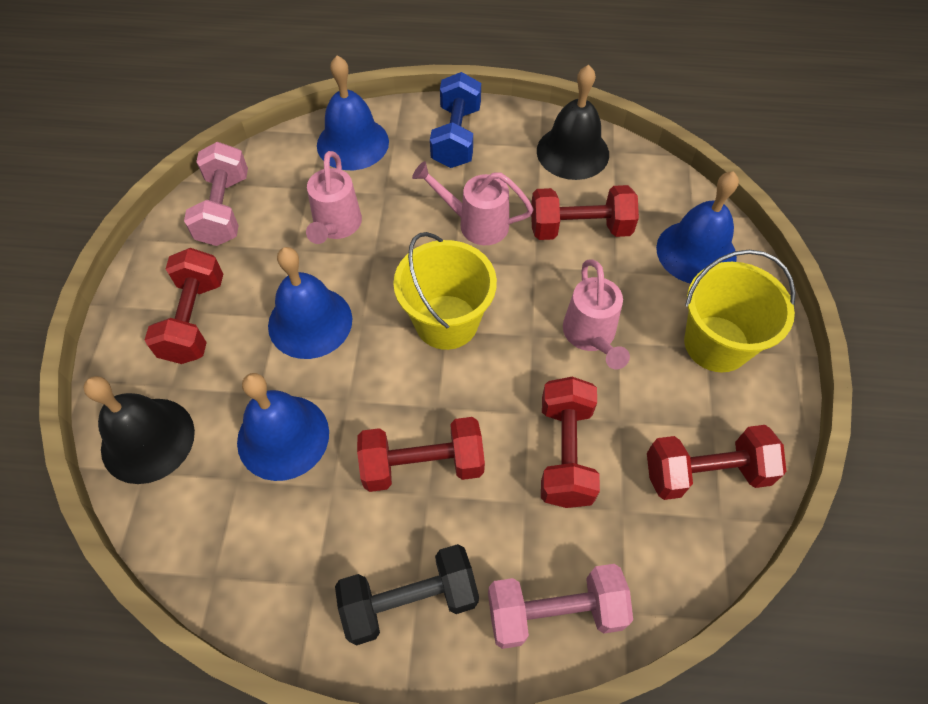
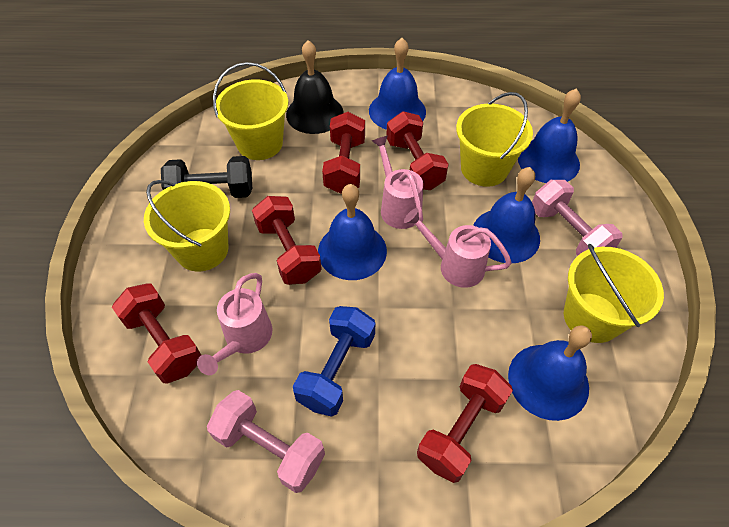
black bell: 2 -> 1
blue bell: 4 -> 5
yellow bucket: 2 -> 4

